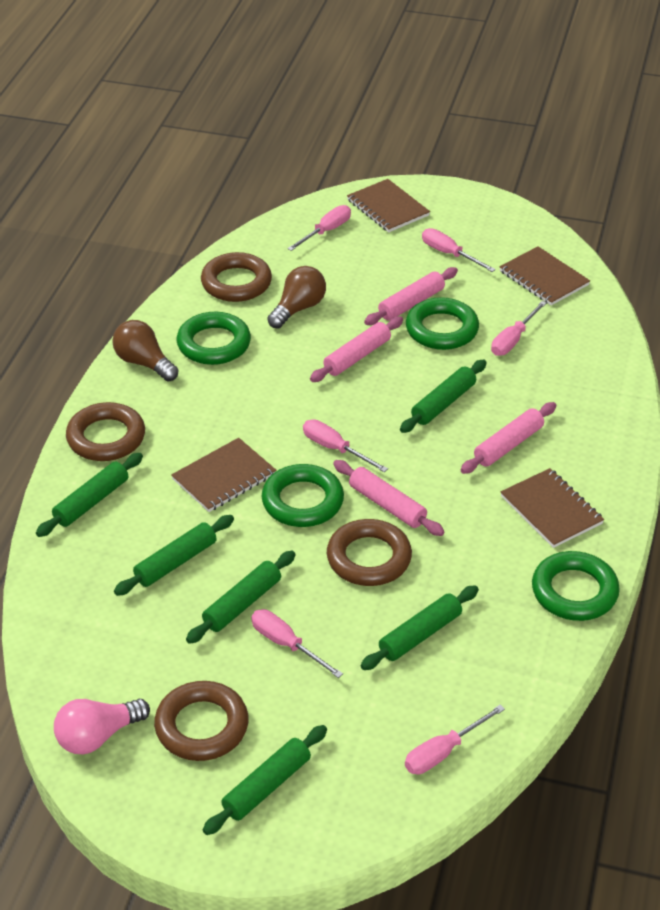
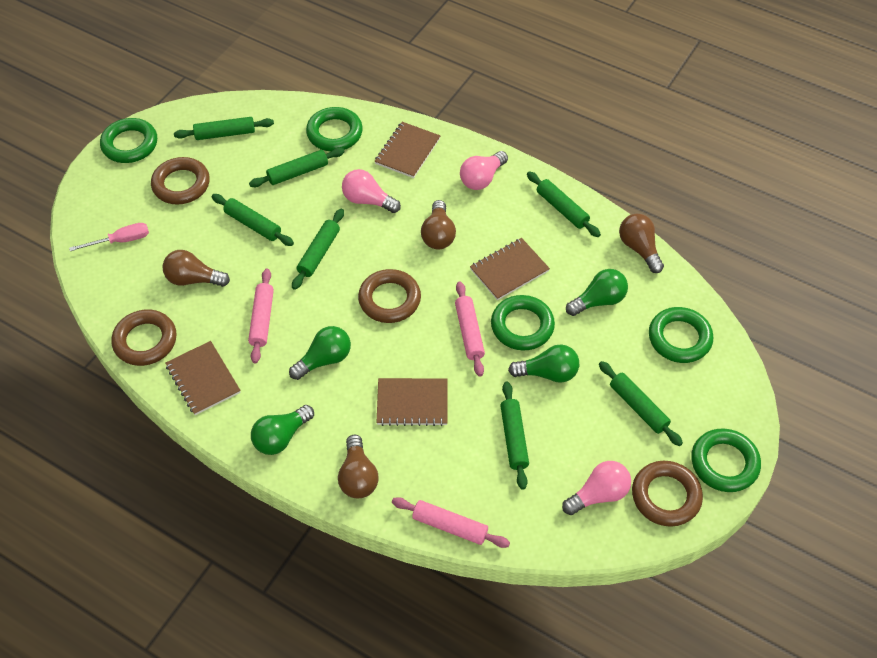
brown light bulb: 2 -> 4
green light bulb: 0 -> 4
green ring: 4 -> 5
green rolling pin: 6 -> 7
pink light bulb: 1 -> 3
pink rolling pin: 4 -> 3
pink screwdriver: 6 -> 1

